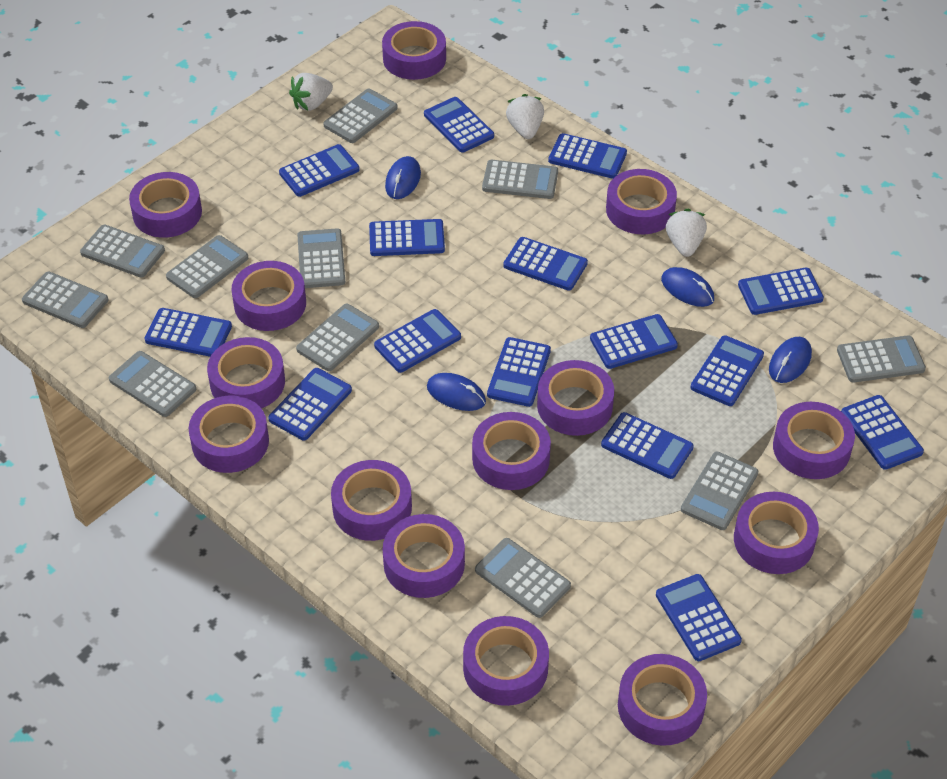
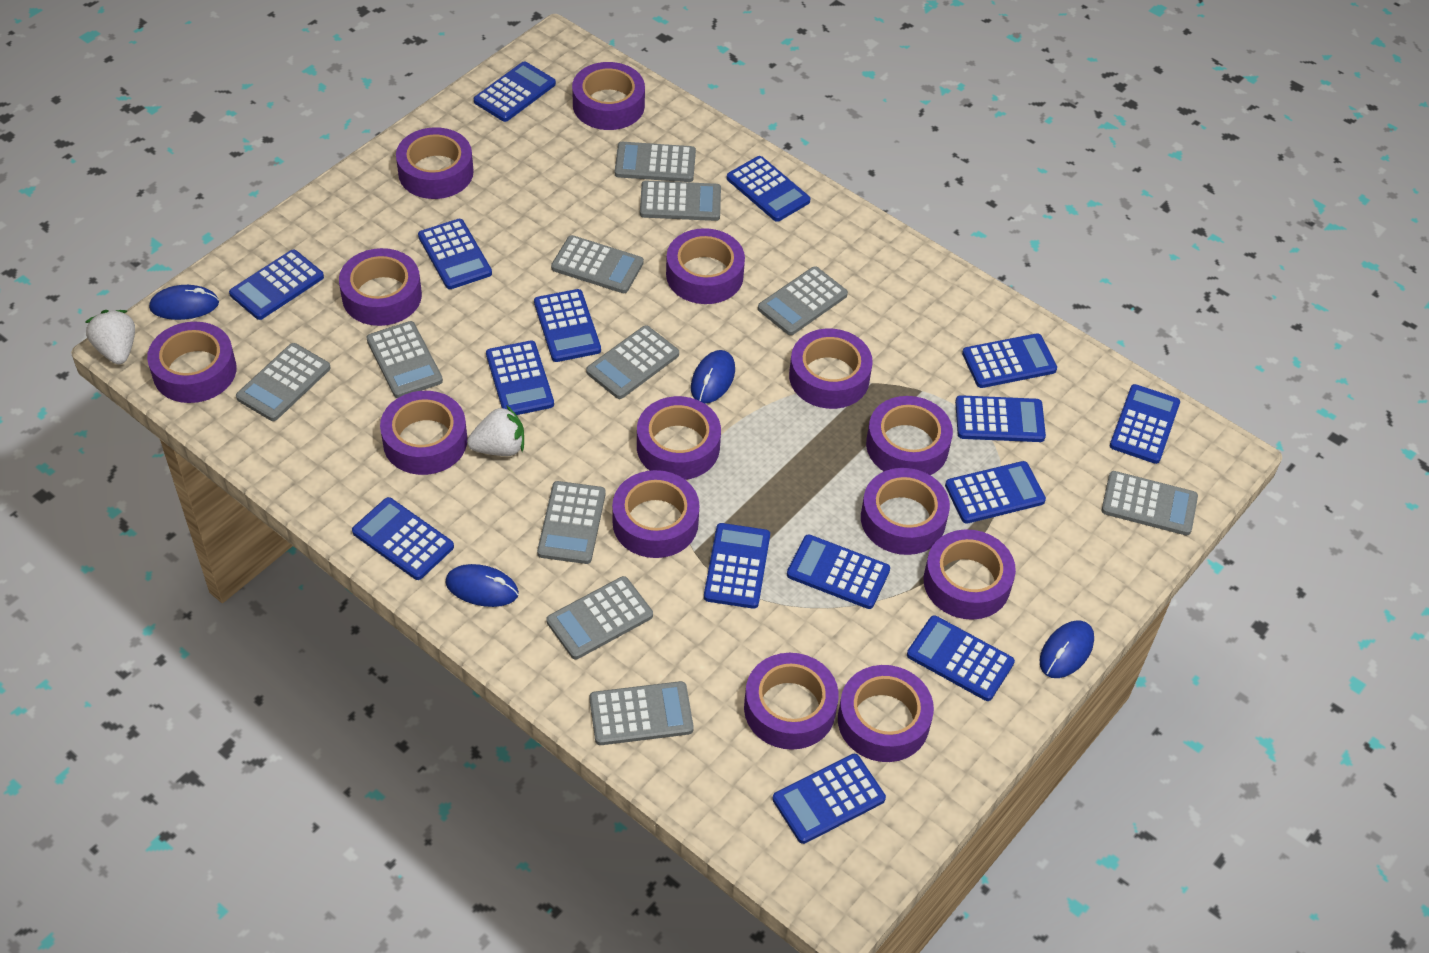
white strawberry: 3 -> 2

